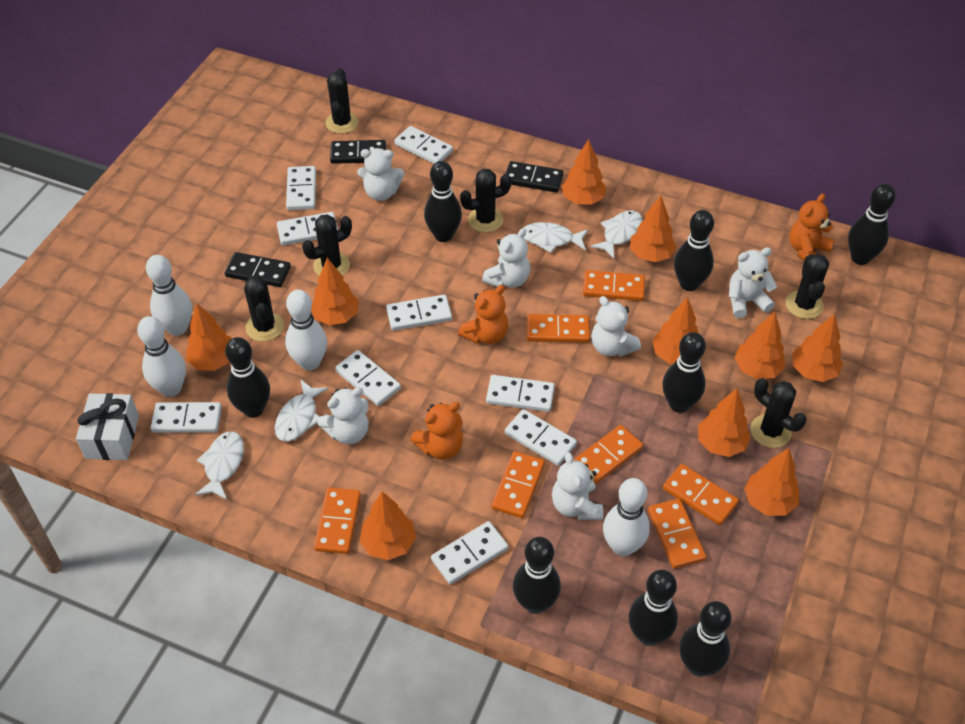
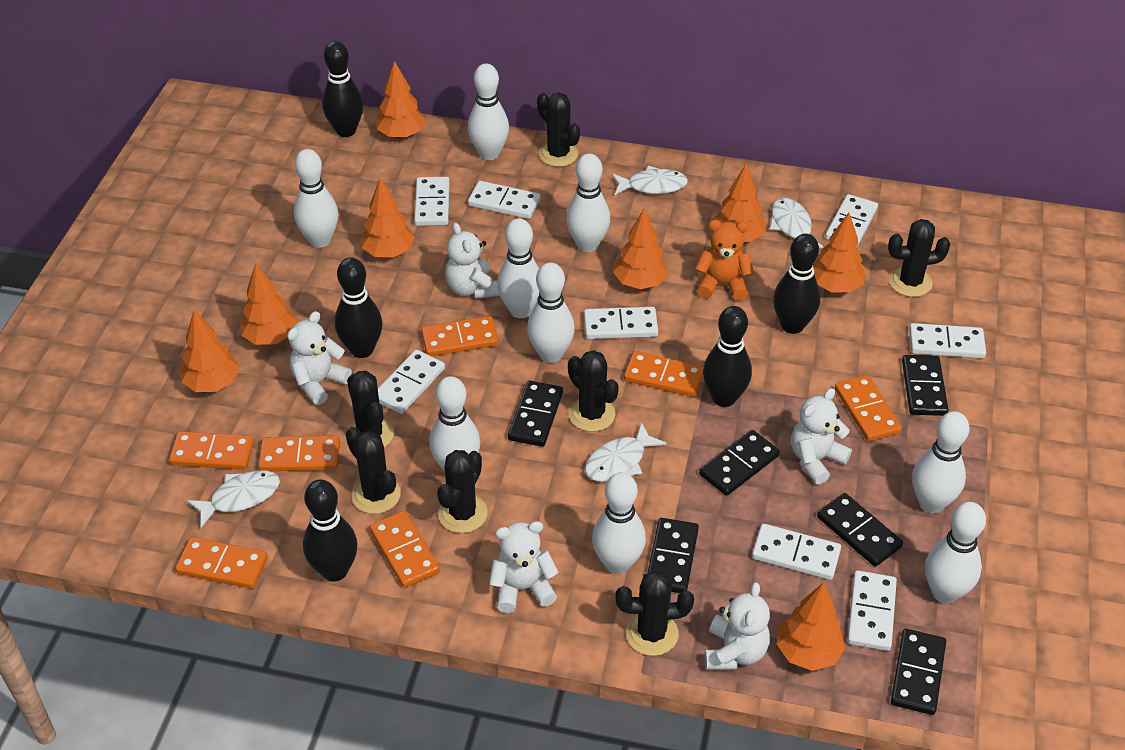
black bowling pin: 8 -> 5
black cactus: 6 -> 7
black domino: 3 -> 6
orange teddy bear: 3 -> 1
orange tree: 10 -> 8
white bowling pin: 4 -> 9
white domino: 9 -> 8
white gift: 1 -> 0
white teddy bear: 6 -> 5

